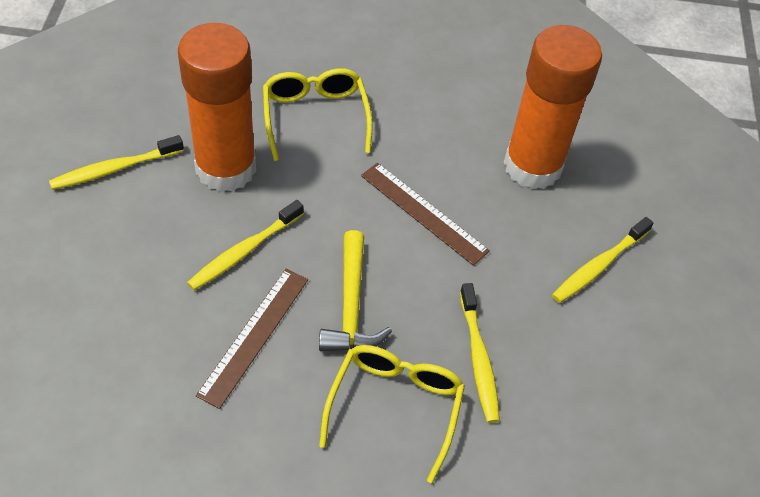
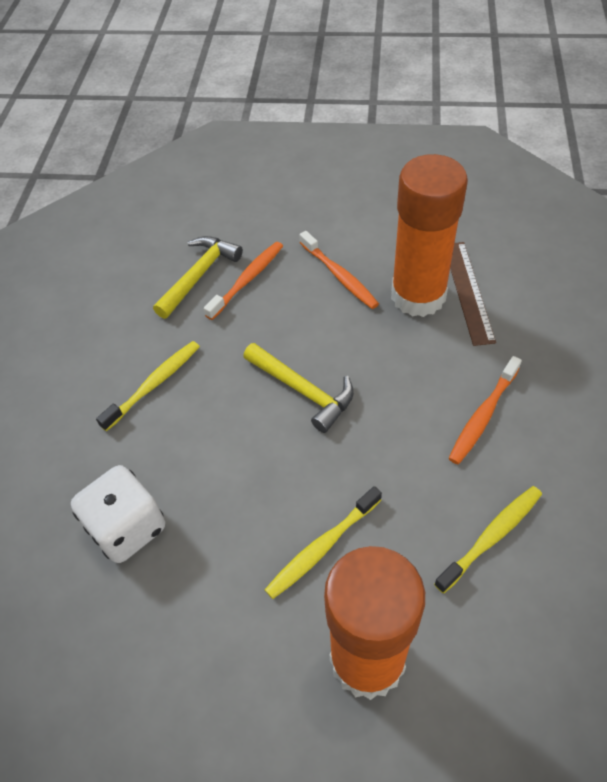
brown ruler: 2 -> 1
orange toothbrush: 0 -> 3
white dice: 0 -> 1
yellow glasses: 2 -> 0
yellow hammer: 1 -> 2
yellow toothbrush: 4 -> 3

